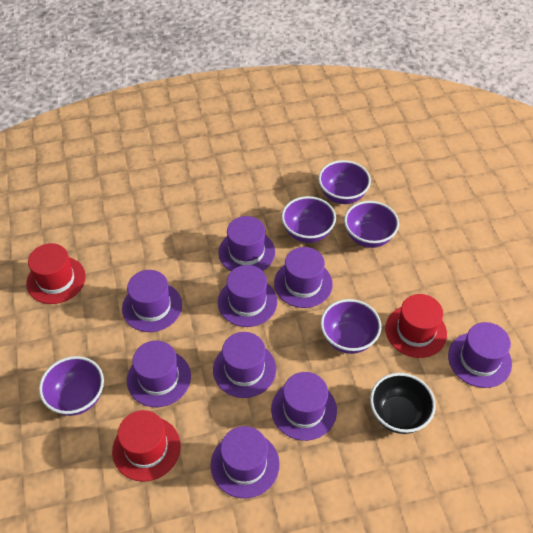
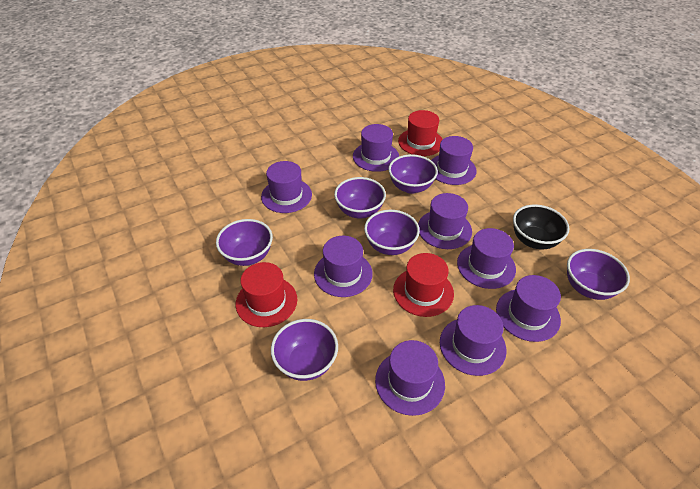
purple bowl: 5 -> 6

